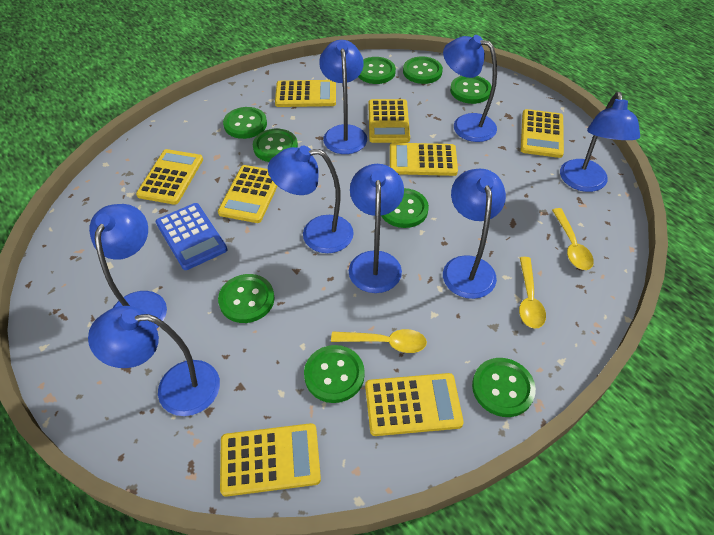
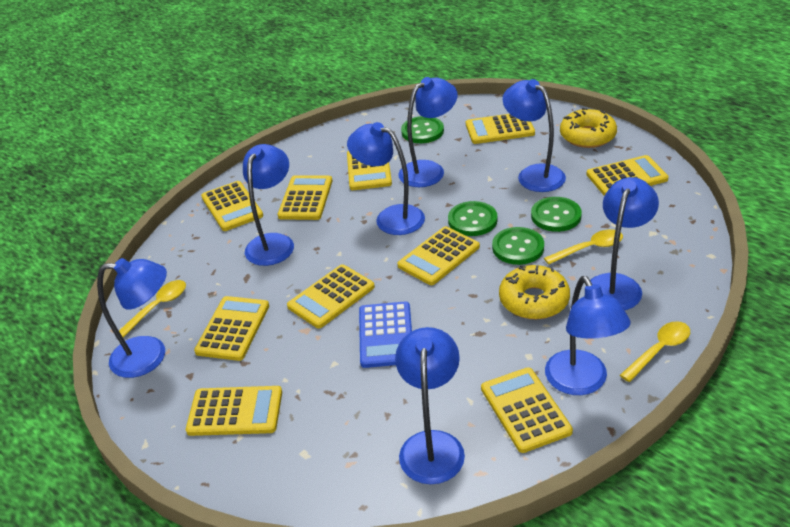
green button: 9 -> 4
yellow calculator: 8 -> 10
yellow donut: 0 -> 2

